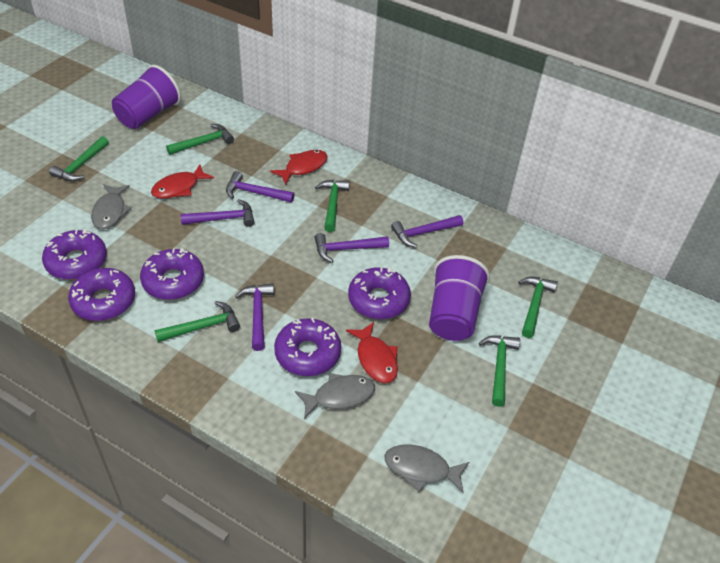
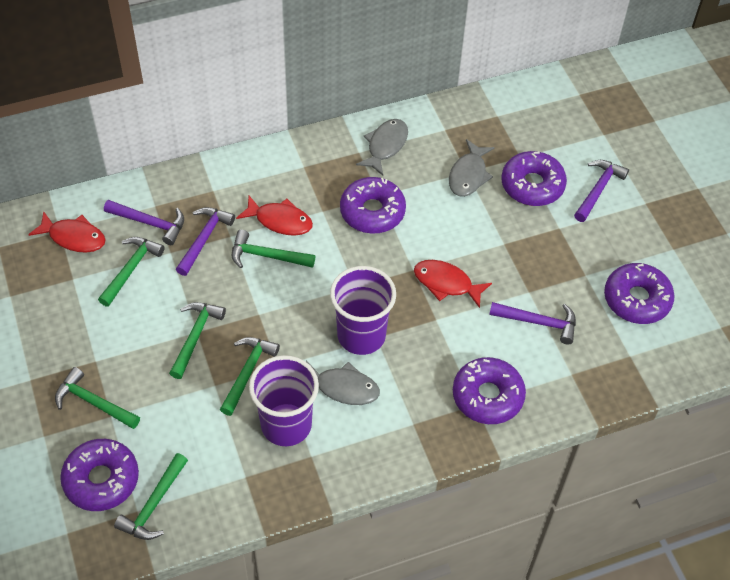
purple hammer: 5 -> 4

